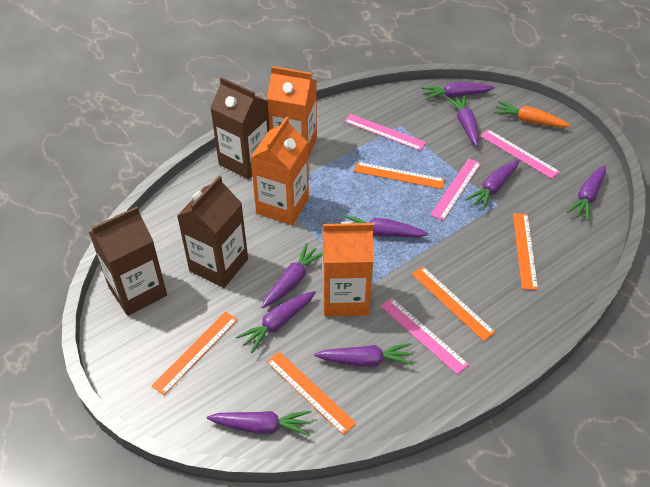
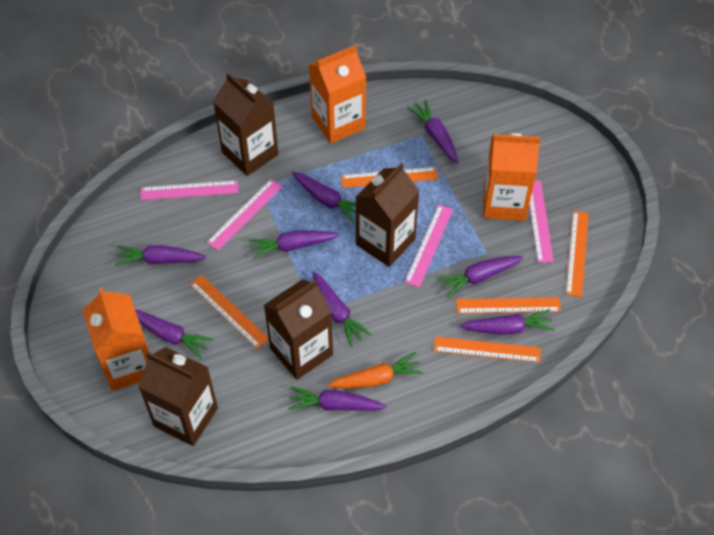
brown carton: 3 -> 4

